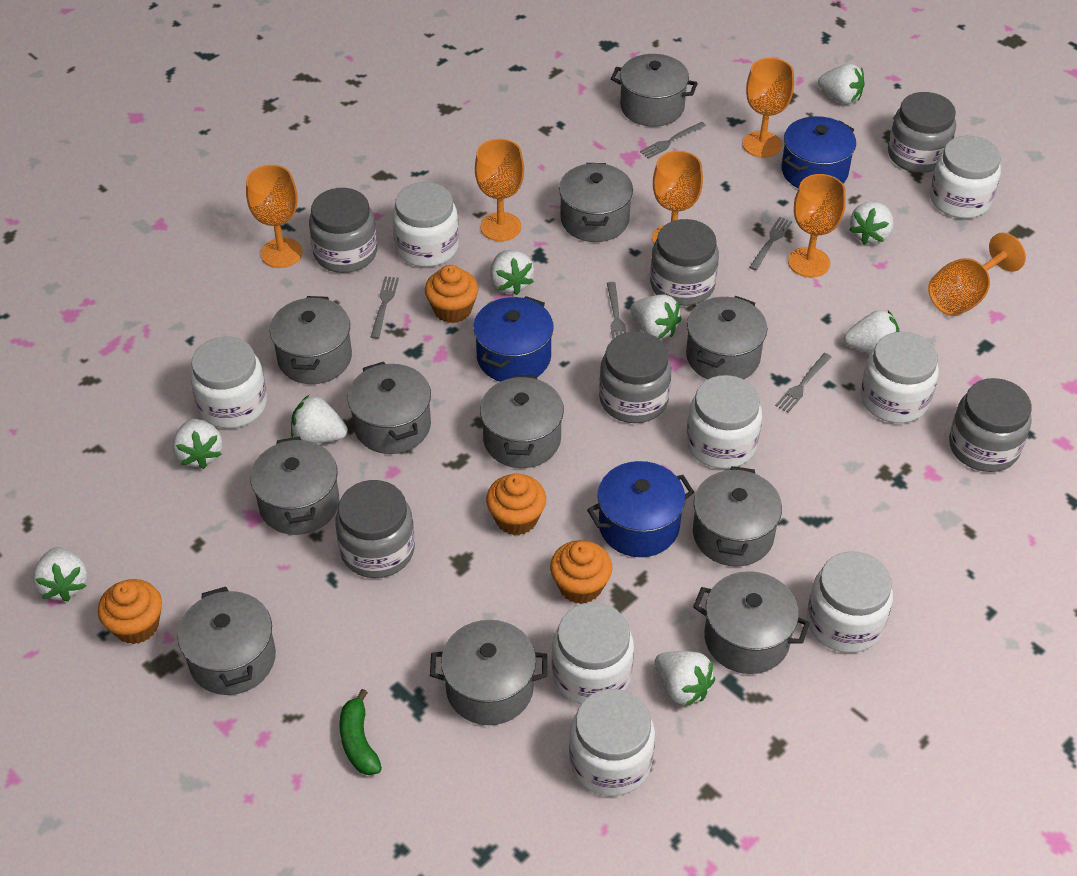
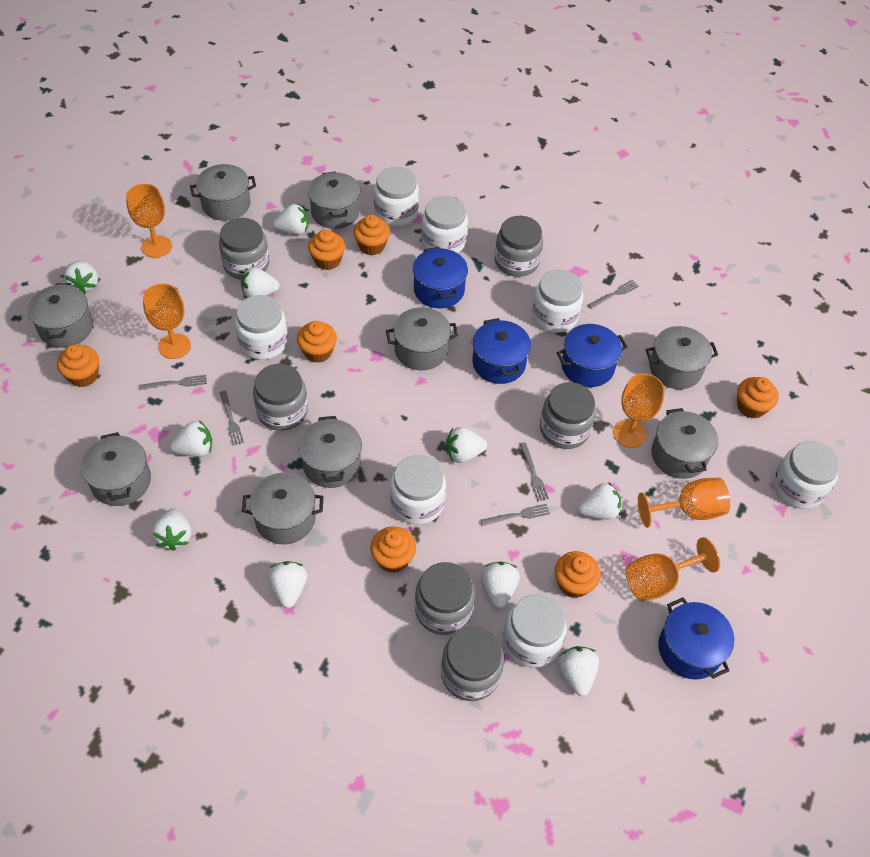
blue pot: 3 -> 4
green banana: 1 -> 0
grey pot: 11 -> 9
orange cupcake: 4 -> 7
orange goblet: 6 -> 5
white jar: 8 -> 7
white strawberry: 9 -> 10

